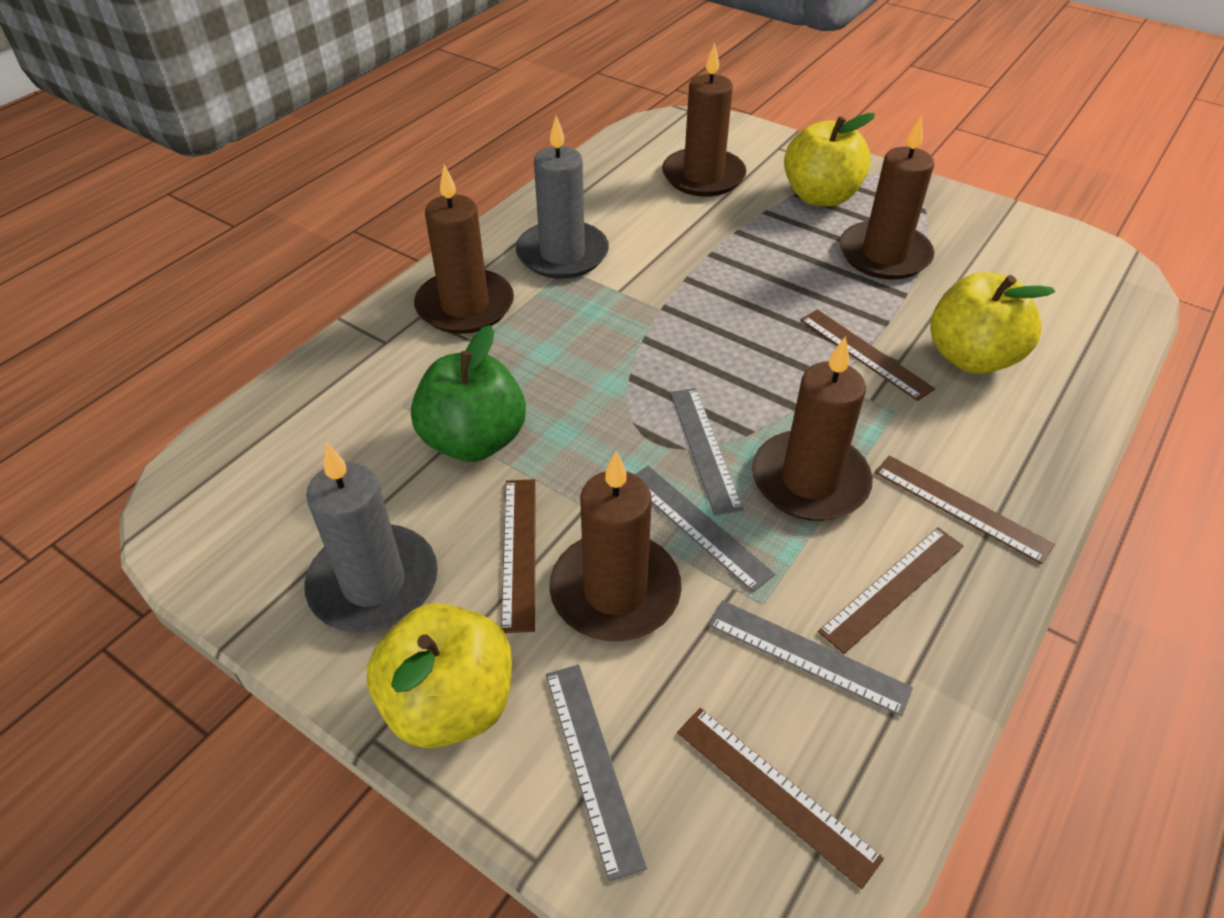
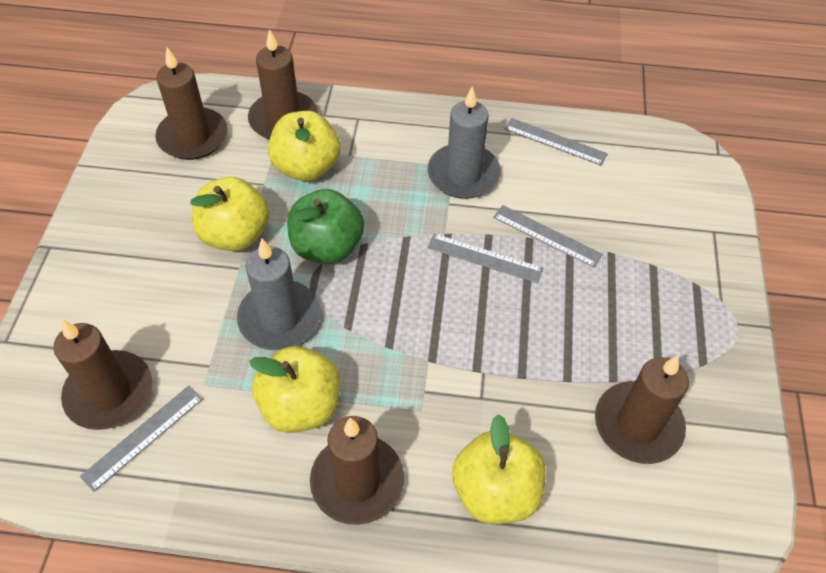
brown ruler: 5 -> 0
yellow apple: 3 -> 4

